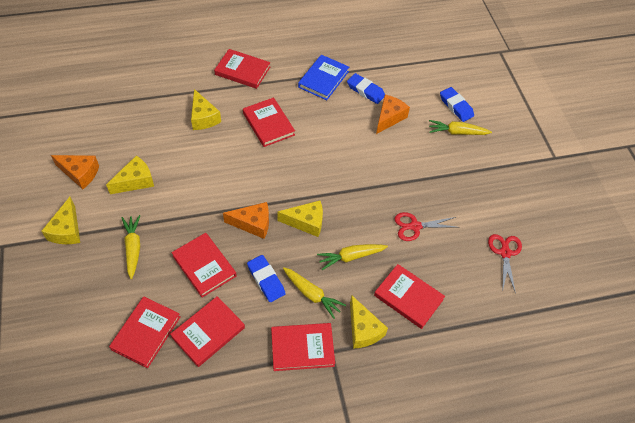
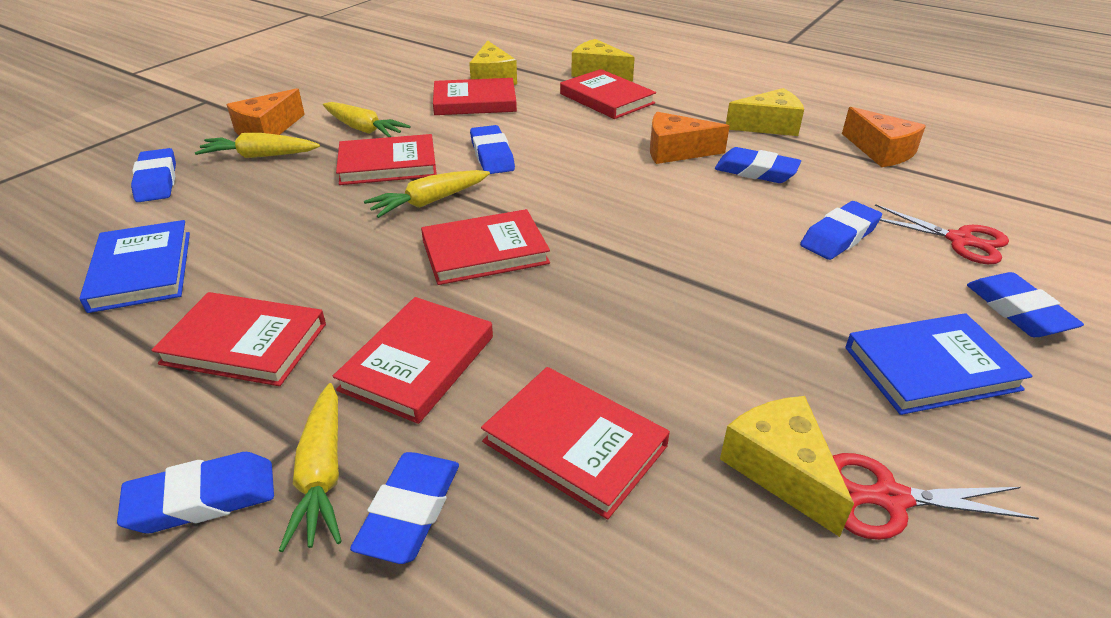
blue book: 1 -> 2
blue eraser: 3 -> 7
yellow cheese: 5 -> 4

